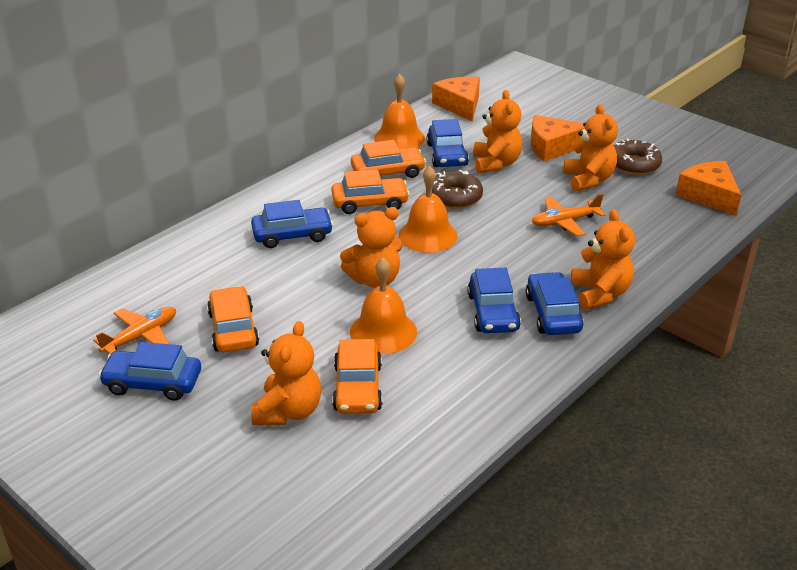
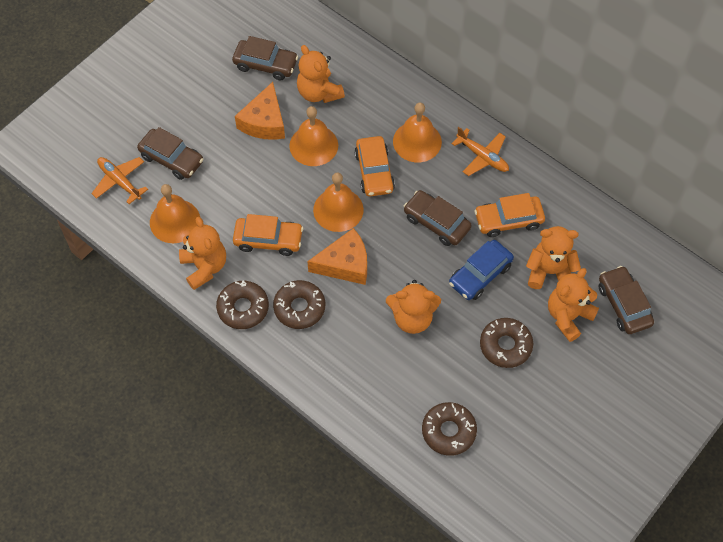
blue car: 5 -> 1
brown car: 0 -> 4
brown donut: 2 -> 4
orange bell: 3 -> 4
orange car: 4 -> 3
orange cheese: 3 -> 2

